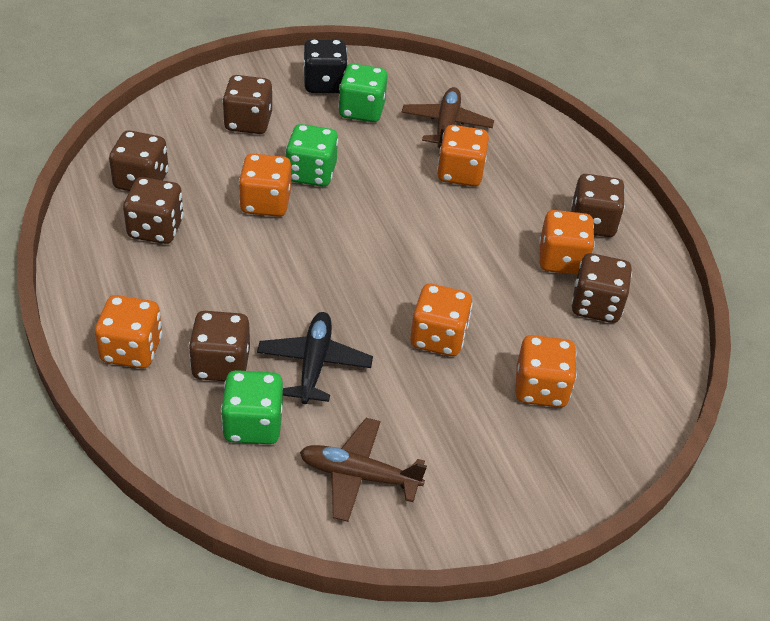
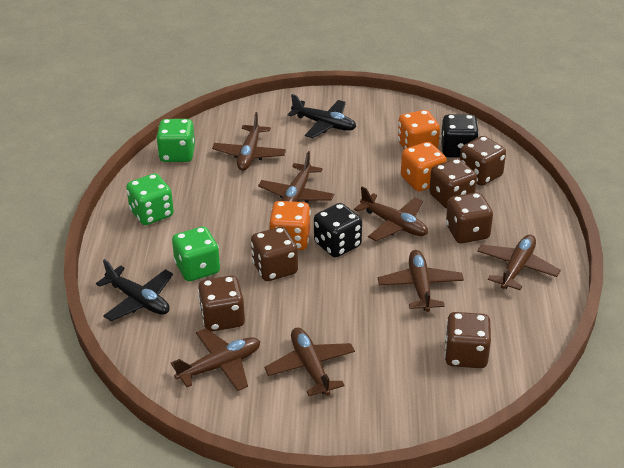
black dice: 1 -> 2
black plane: 1 -> 2
brown plane: 2 -> 7
orange dice: 6 -> 3

